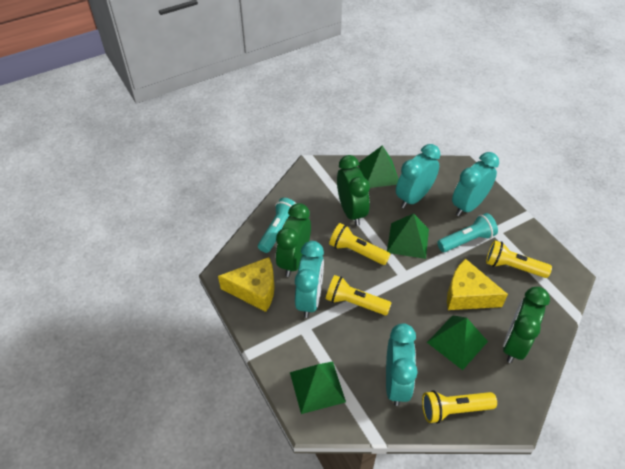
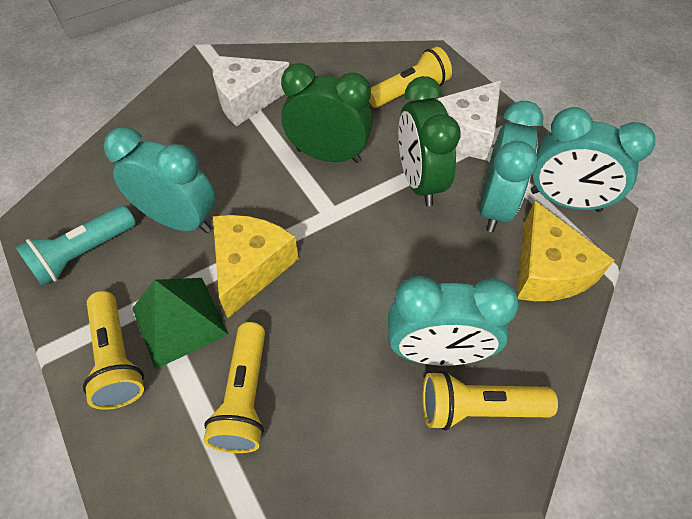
green clock: 3 -> 2
green pyramid: 4 -> 1
turquoise flashlight: 2 -> 1
white cheese: 0 -> 2

